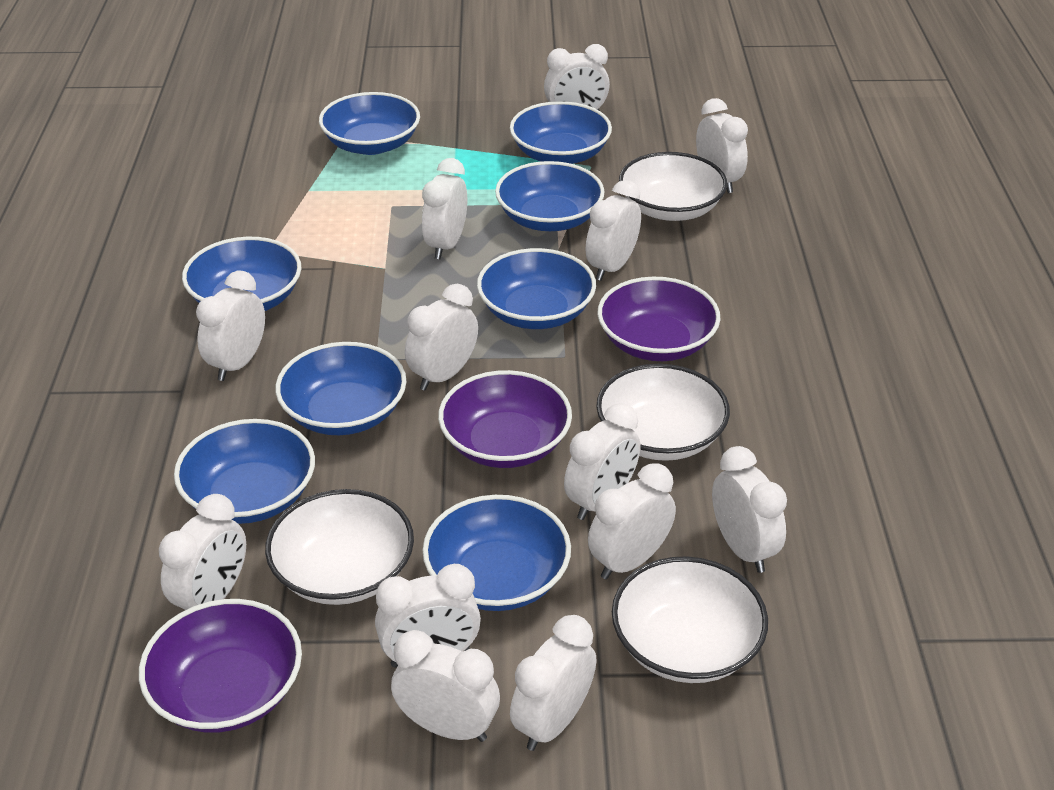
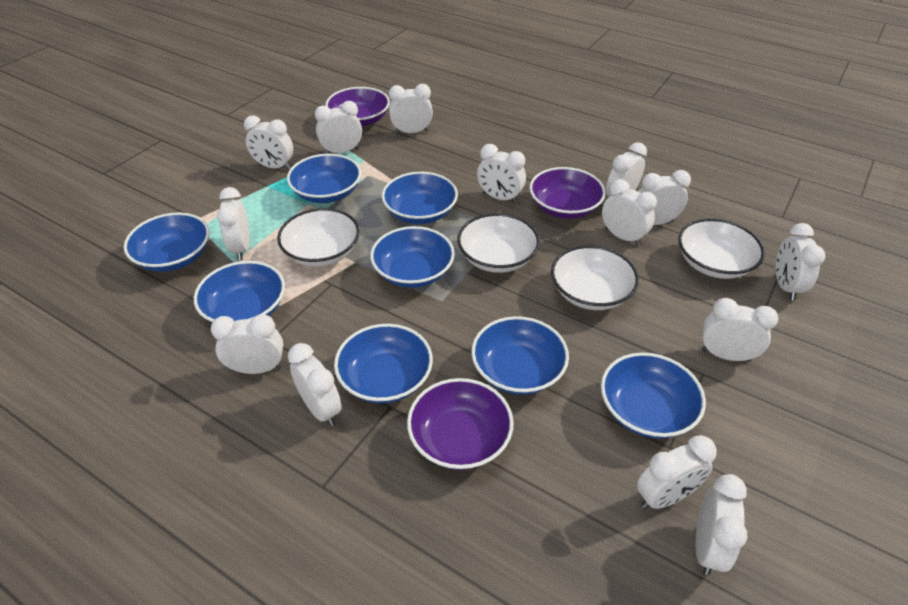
white clock: 13 -> 14

